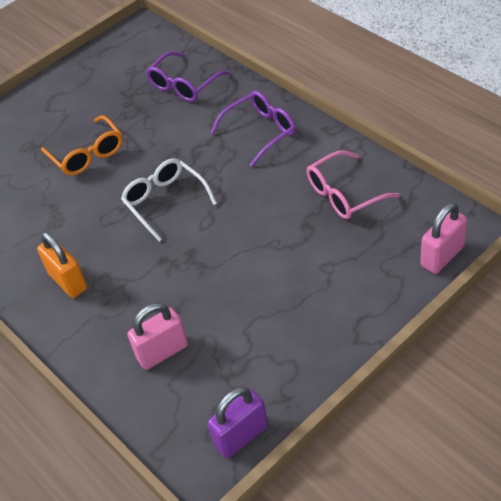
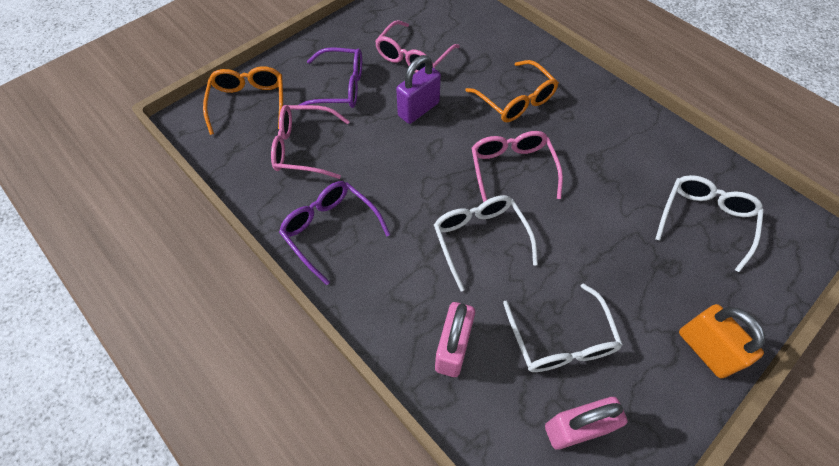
orange glasses: 1 -> 2
pink glasses: 1 -> 3
white glasses: 1 -> 3

